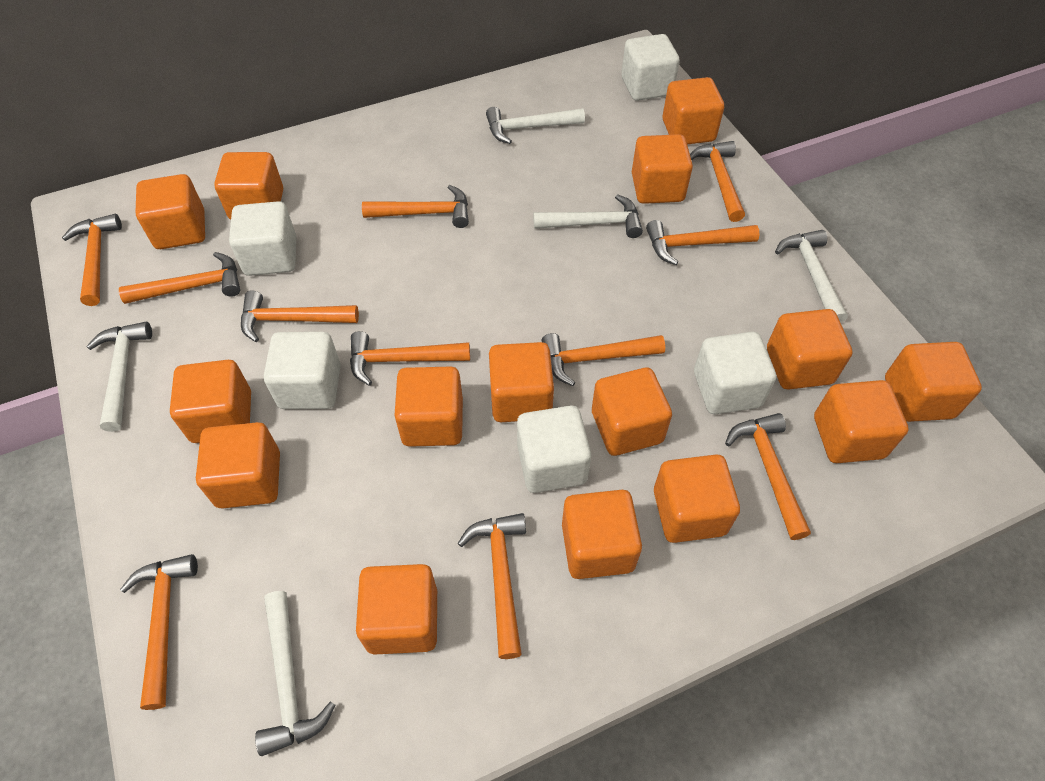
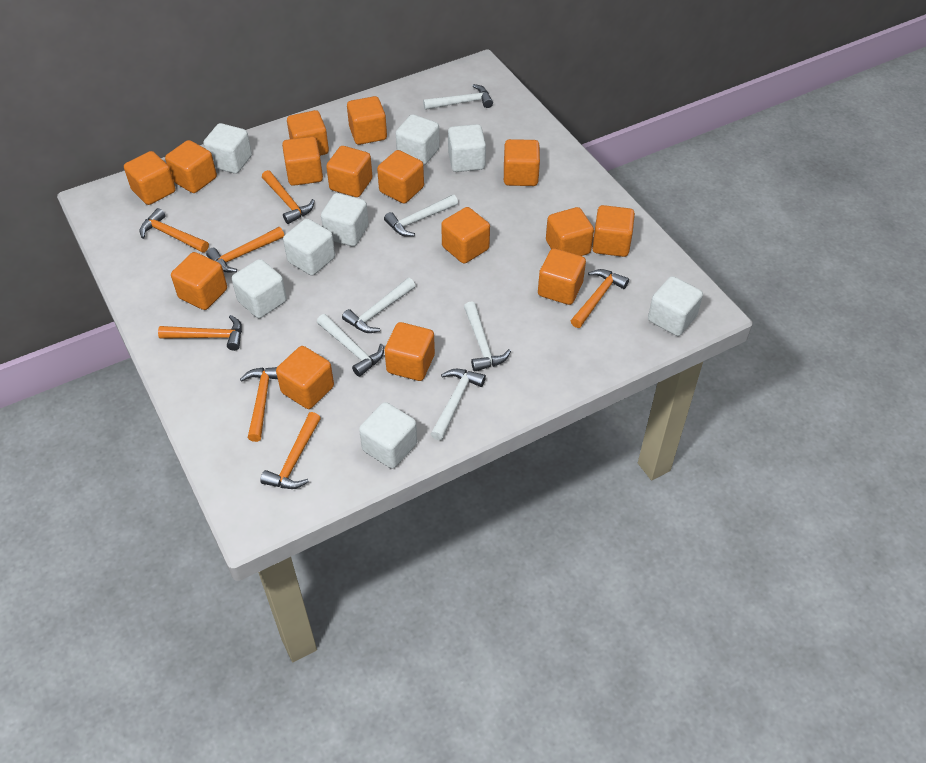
orange hammer: 11 -> 7
white cube: 5 -> 8
white hammer: 5 -> 6

